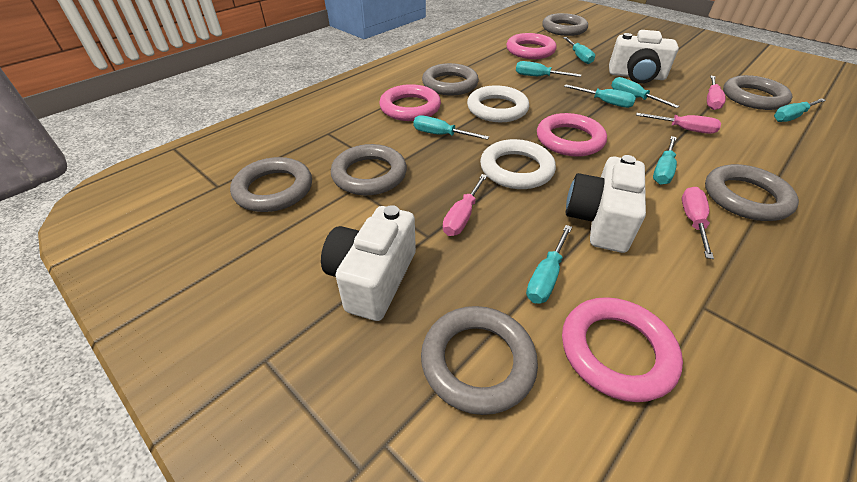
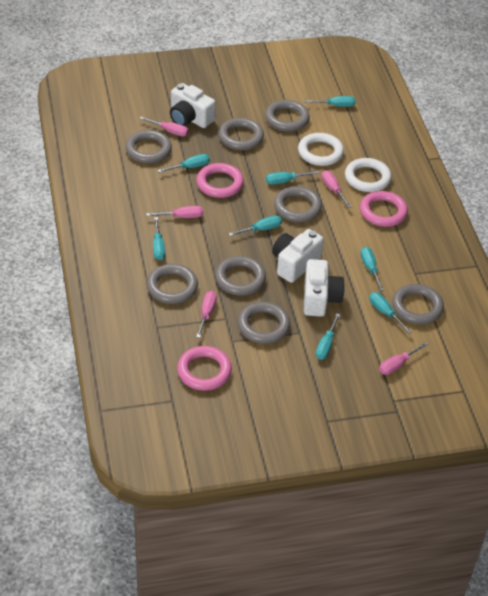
grey ring: 7 -> 8
pink ring: 4 -> 3
pink screwdriver: 4 -> 5

